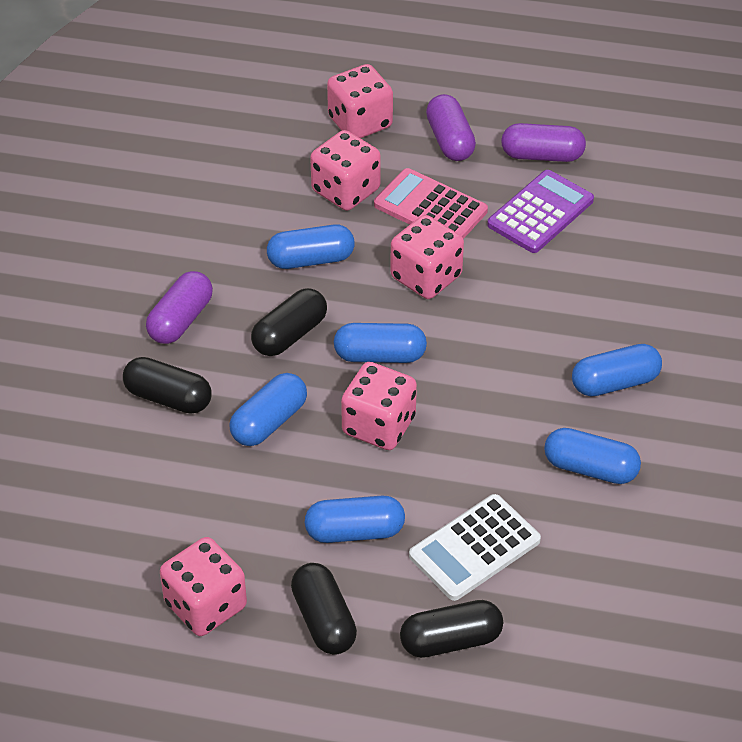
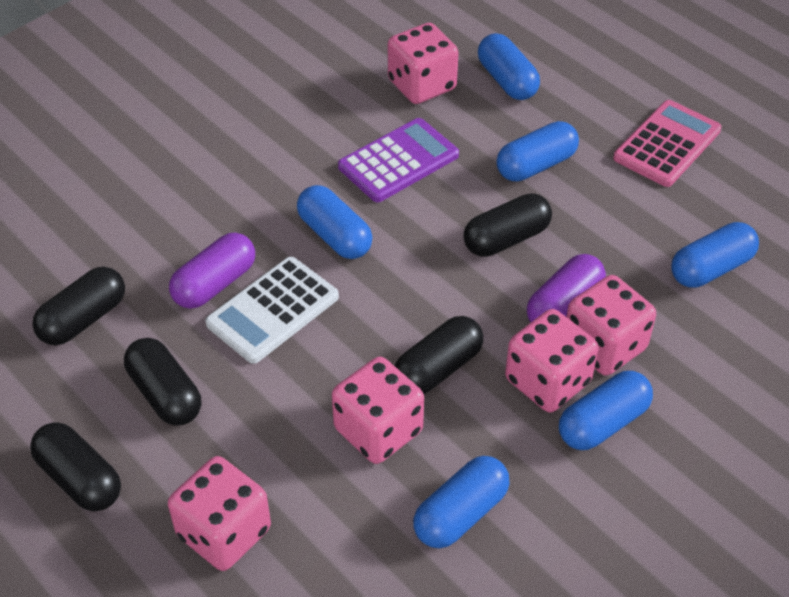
black capsule: 4 -> 5
purple capsule: 3 -> 2

